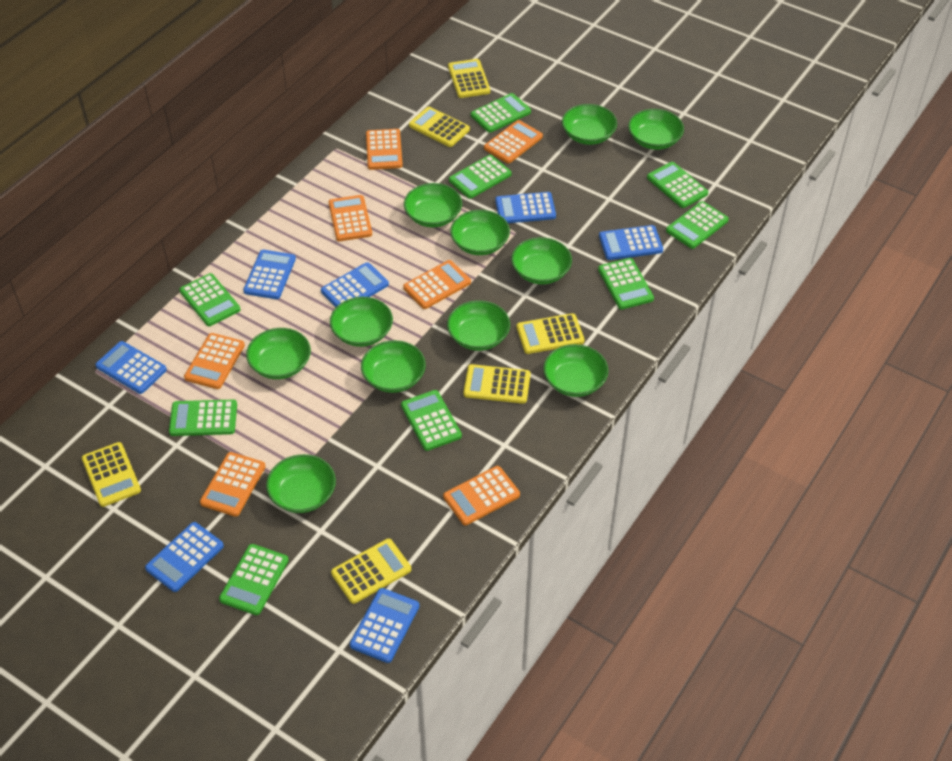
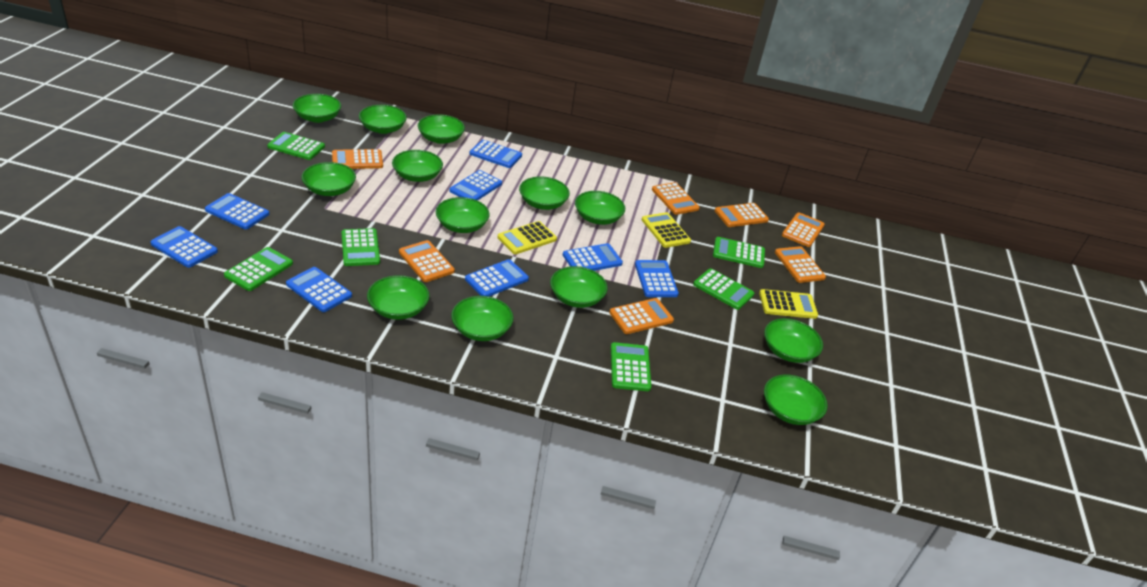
blue calculator: 7 -> 8
green bowl: 11 -> 13
green calculator: 9 -> 6
yellow calculator: 6 -> 3

